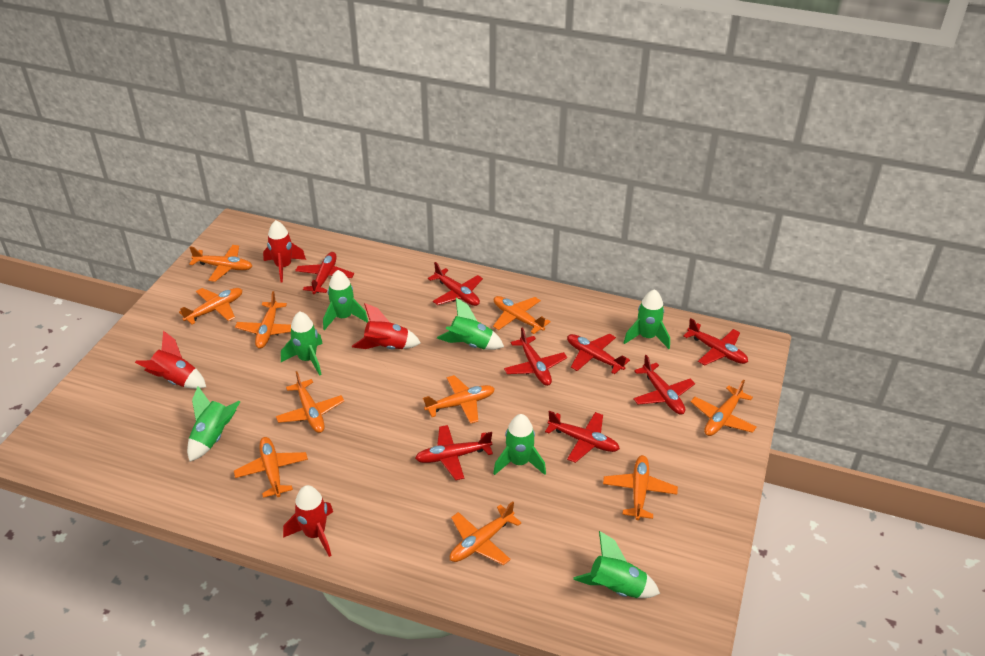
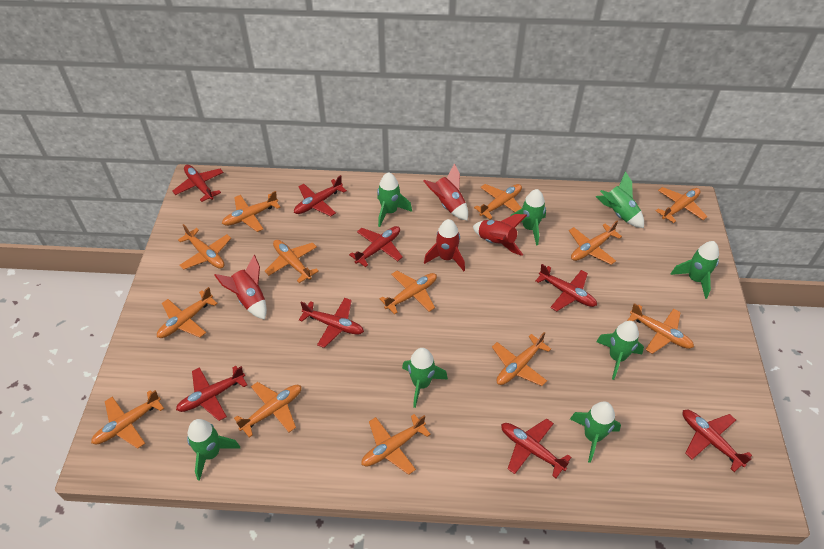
green rocket: 7 -> 8
orange plane: 10 -> 13

